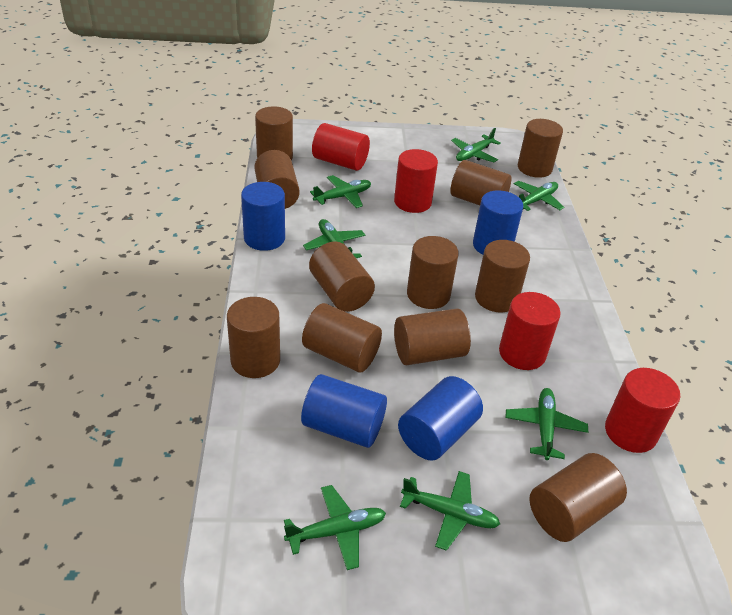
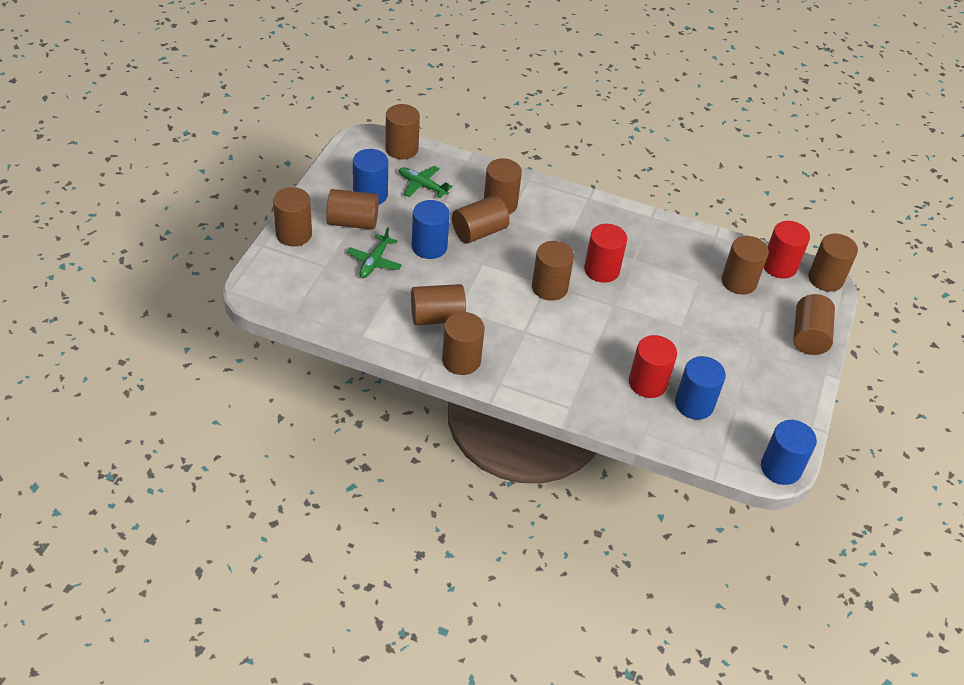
green plane: 7 -> 2
red cylinder: 4 -> 3

